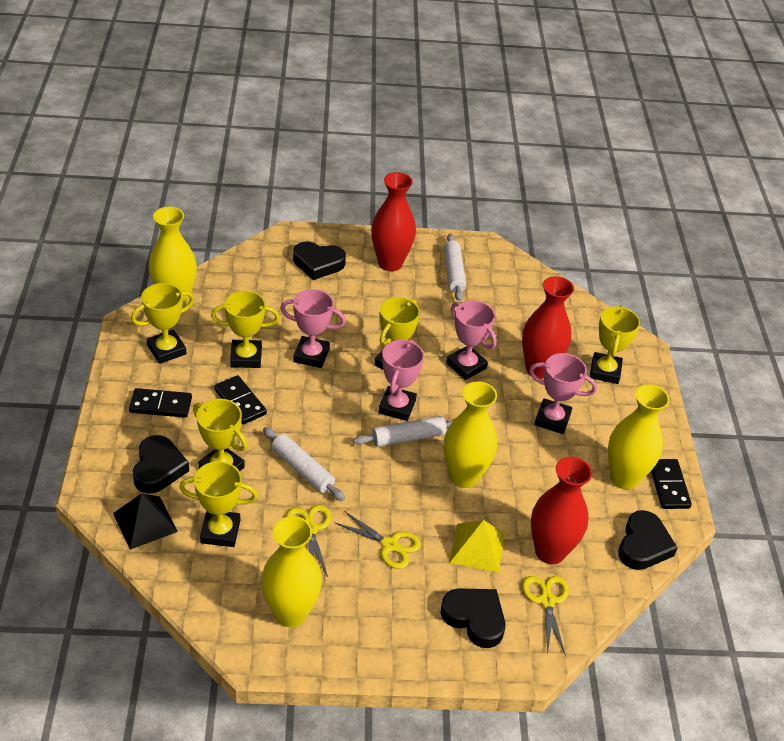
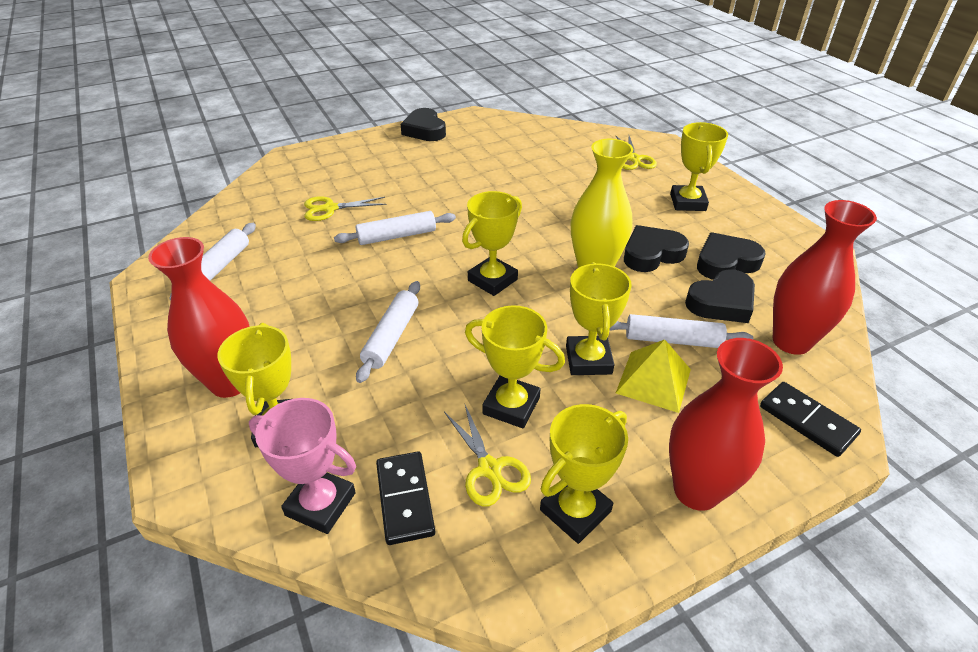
black domino: 3 -> 2
black pyramid: 1 -> 0
pink trophy: 4 -> 1
white rolling pin: 3 -> 4
yellow vase: 4 -> 1

